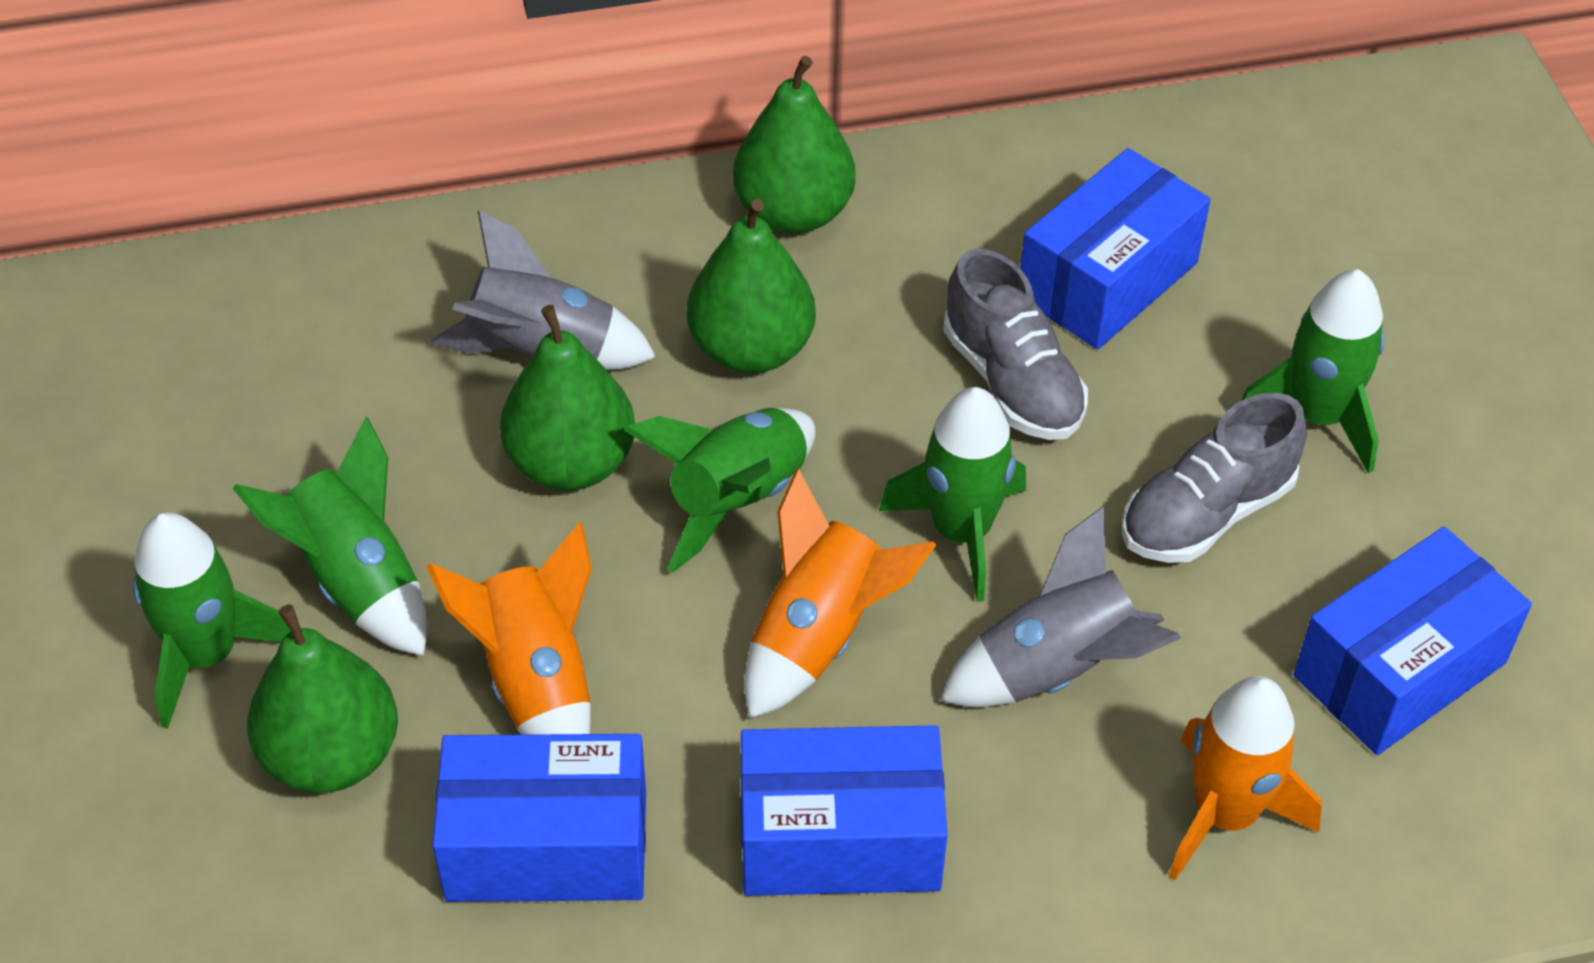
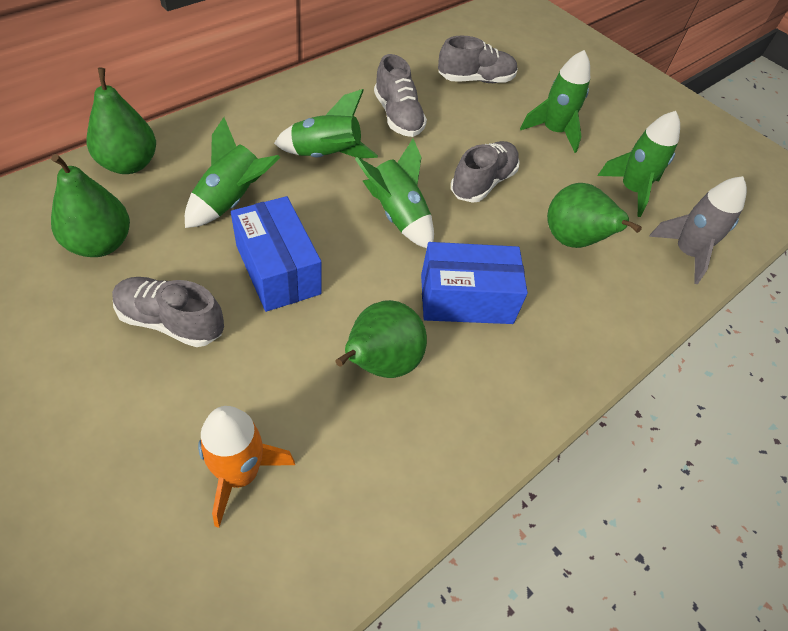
blue box: 4 -> 2
grey rocket: 2 -> 1
grey shoe: 2 -> 4
orange rocket: 3 -> 1

